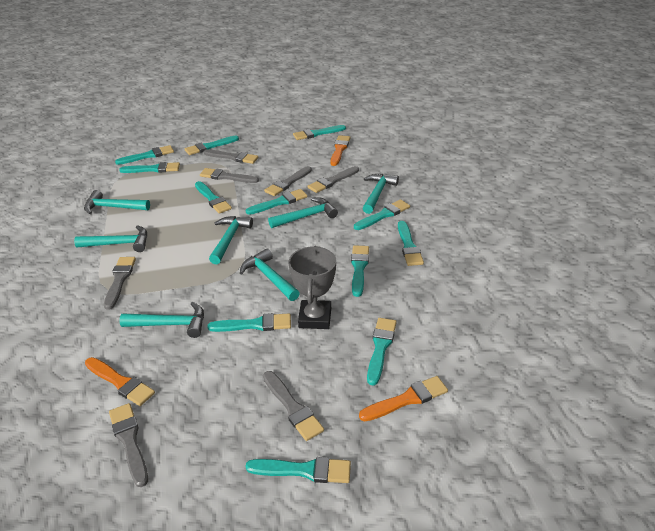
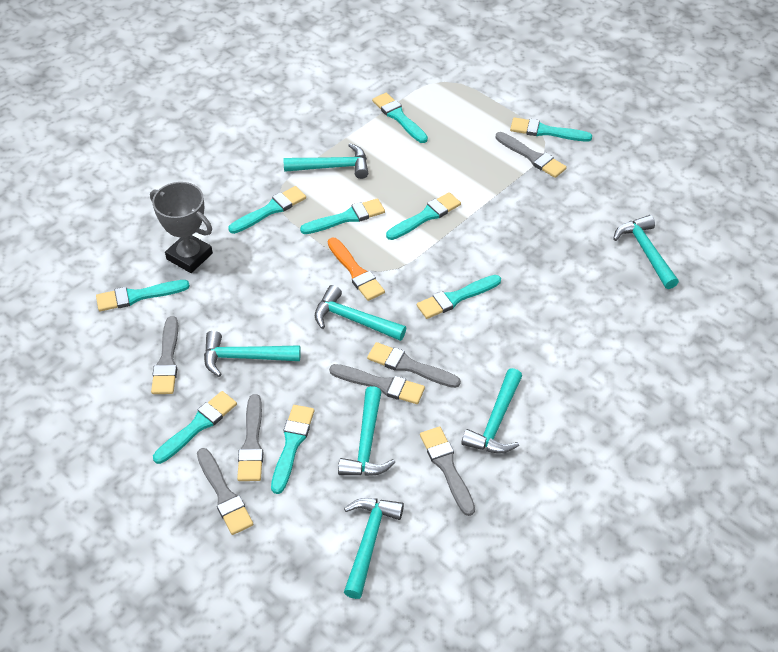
orange brush: 3 -> 1
turquoise brush: 12 -> 9

